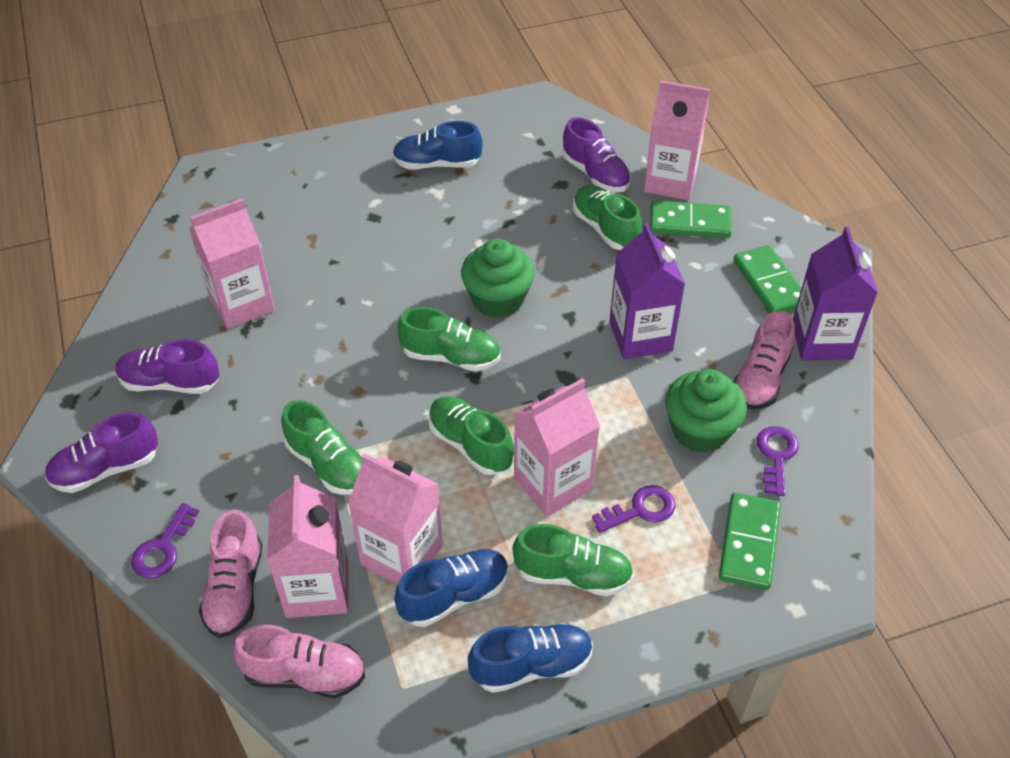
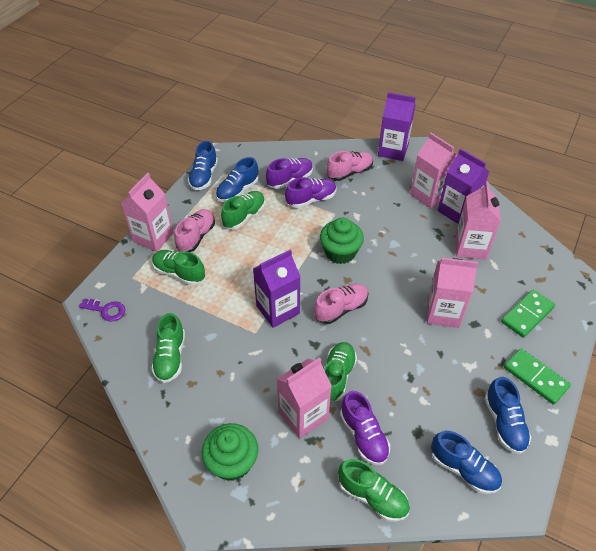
blue shoe: 3 -> 4
green domino: 3 -> 2
purple carton: 2 -> 3
purple key: 3 -> 1

